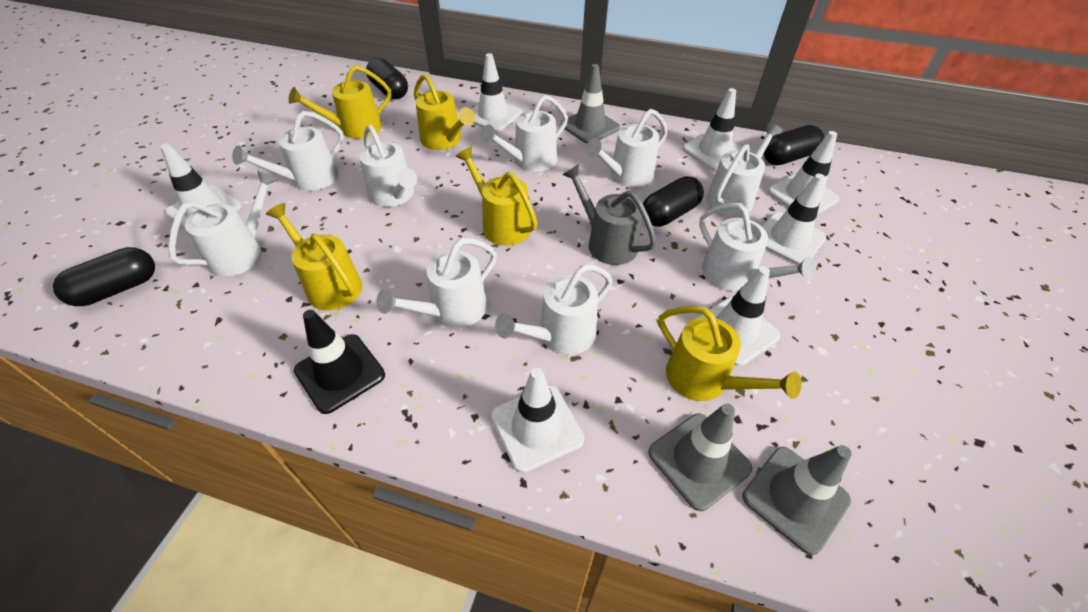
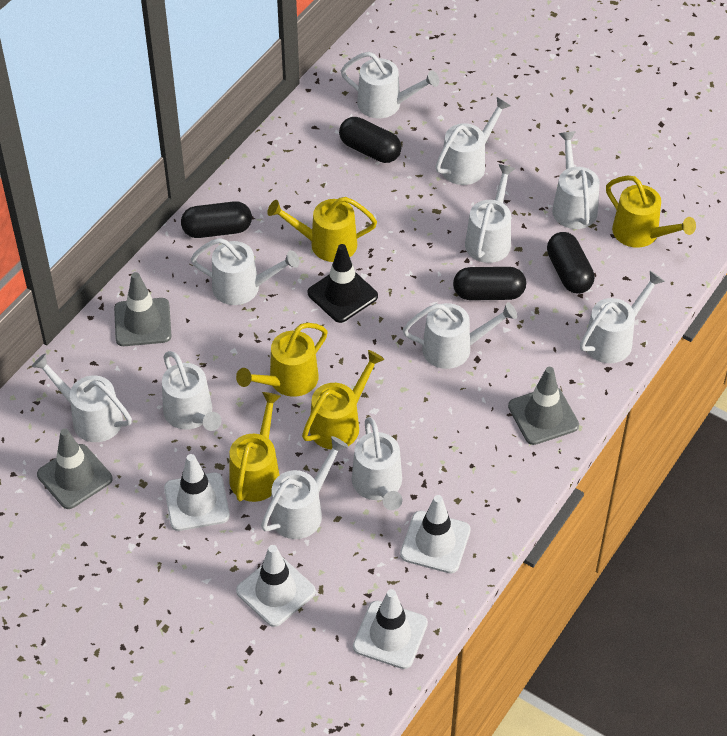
grey watering can: 1 -> 0
white traffic cone: 7 -> 4
white watering can: 9 -> 11

